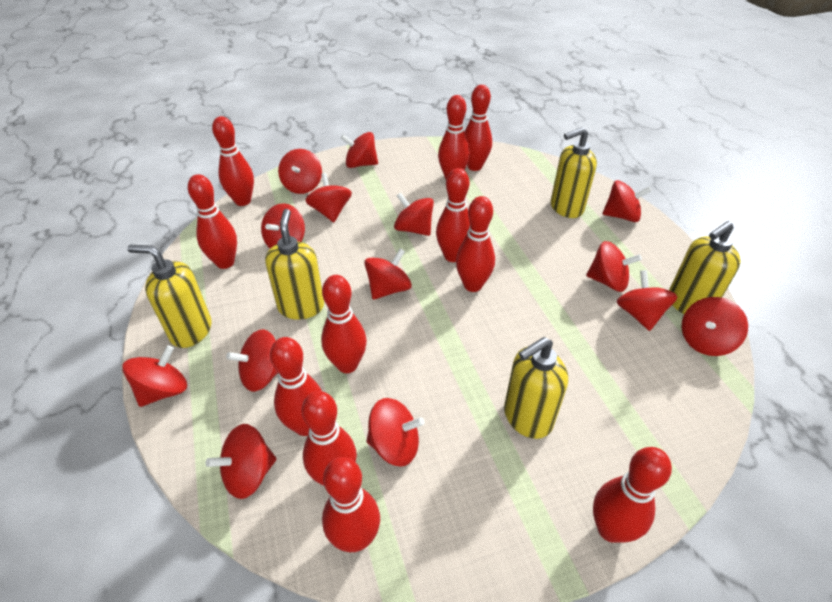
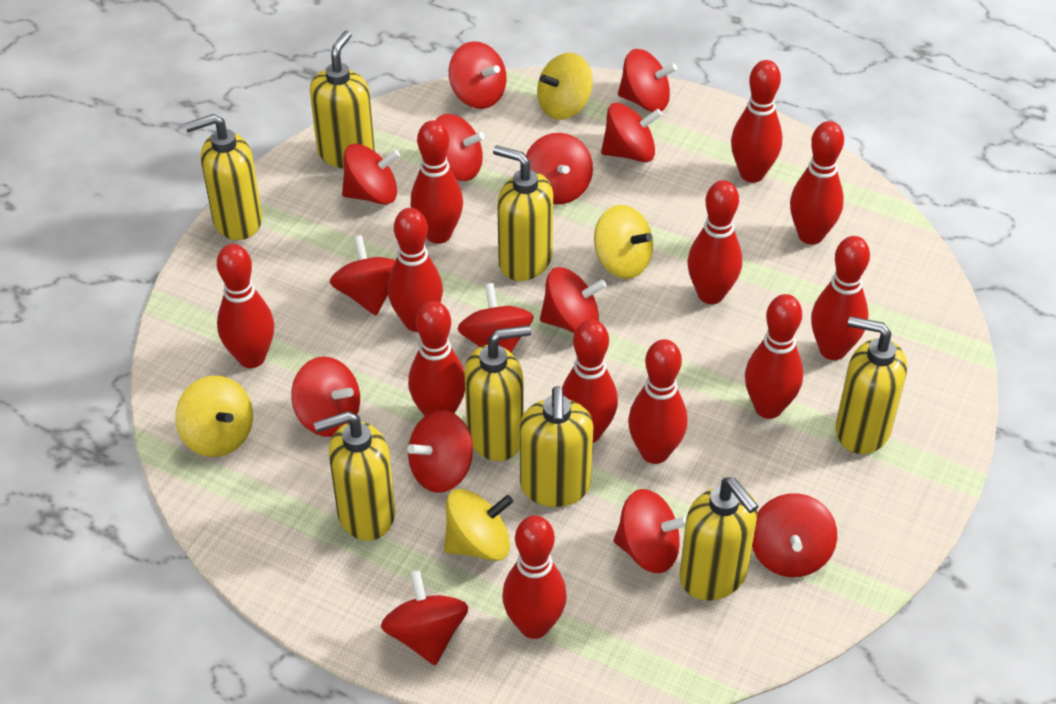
red bowling pin: 11 -> 12
yellow soap dispenser: 5 -> 8
yellow spinning top: 0 -> 4

